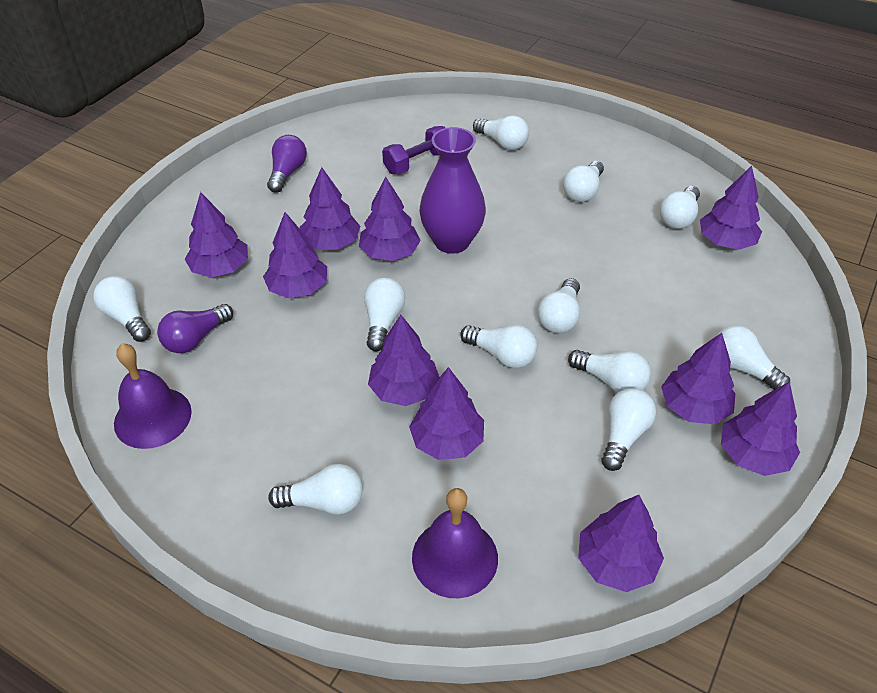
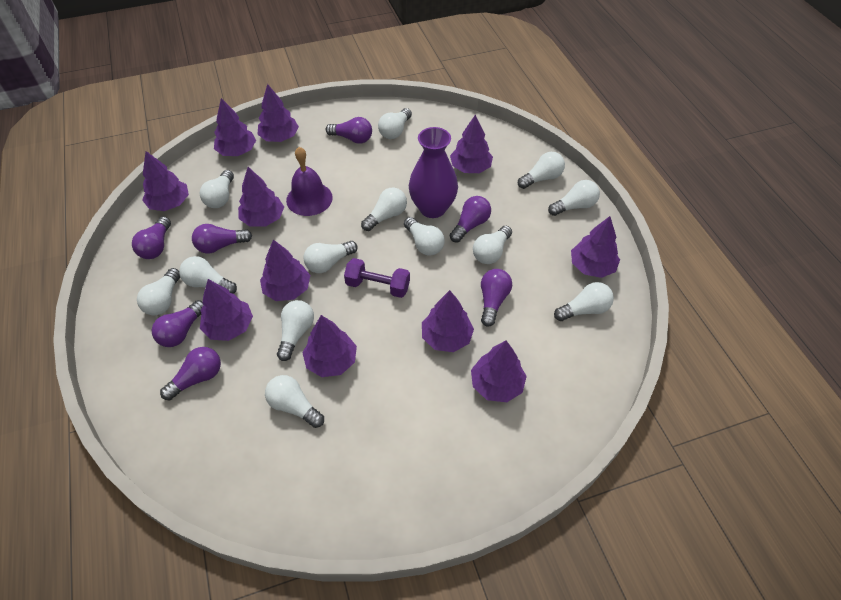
purple bell: 2 -> 1
purple light bulb: 2 -> 7
purple tree: 10 -> 11
white light bulb: 11 -> 13

